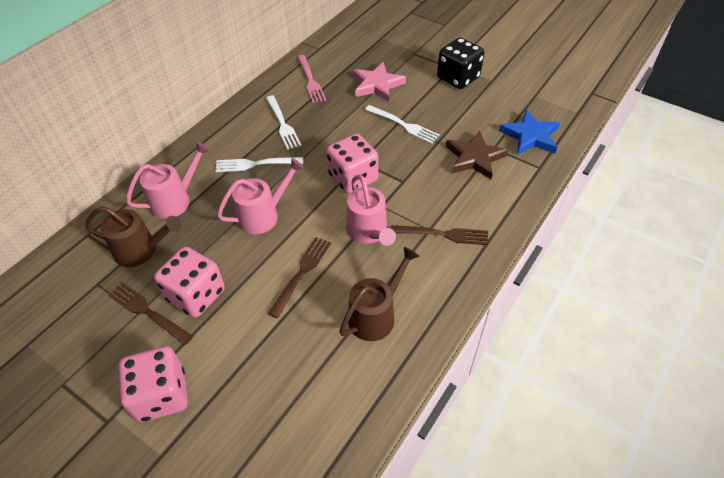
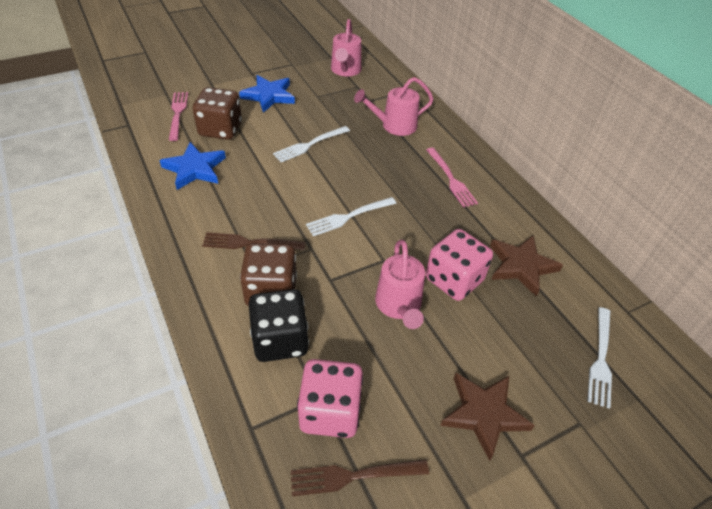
blue star: 1 -> 2
brown dice: 0 -> 2
brown fork: 3 -> 2
brown star: 1 -> 2
brown watering can: 2 -> 0
pink dice: 3 -> 2
pink fork: 1 -> 2
pink star: 1 -> 0

